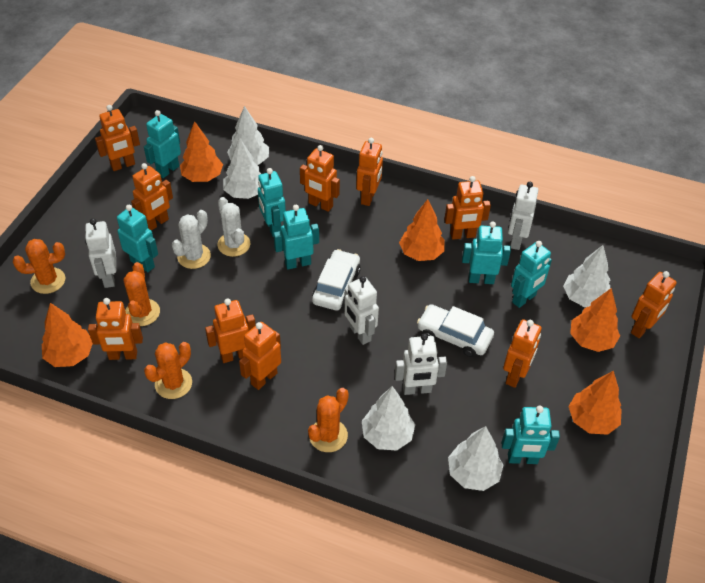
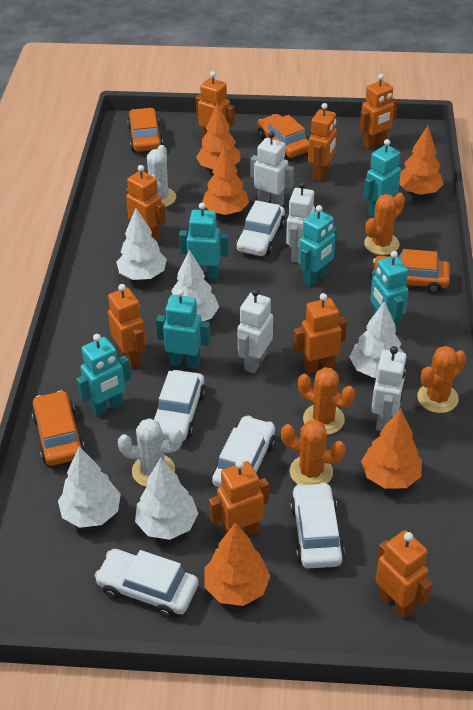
orange car: 0 -> 4
orange robot: 10 -> 8
turquoise robot: 7 -> 6
white car: 2 -> 5

